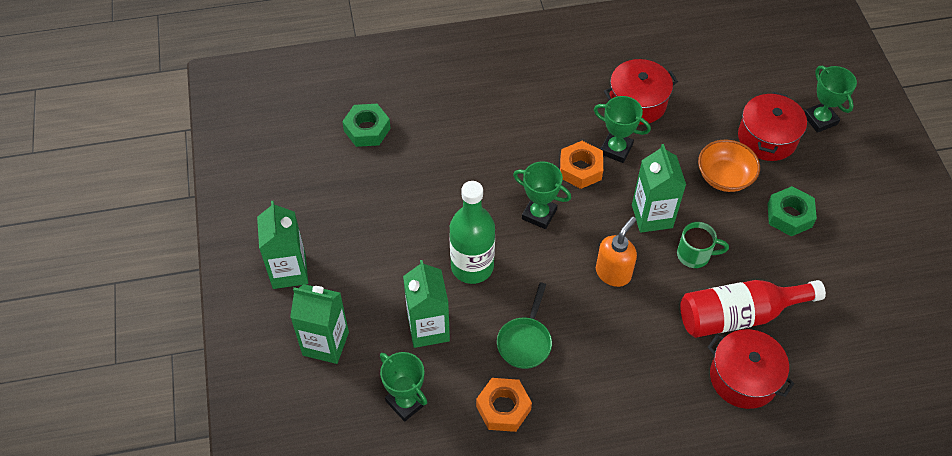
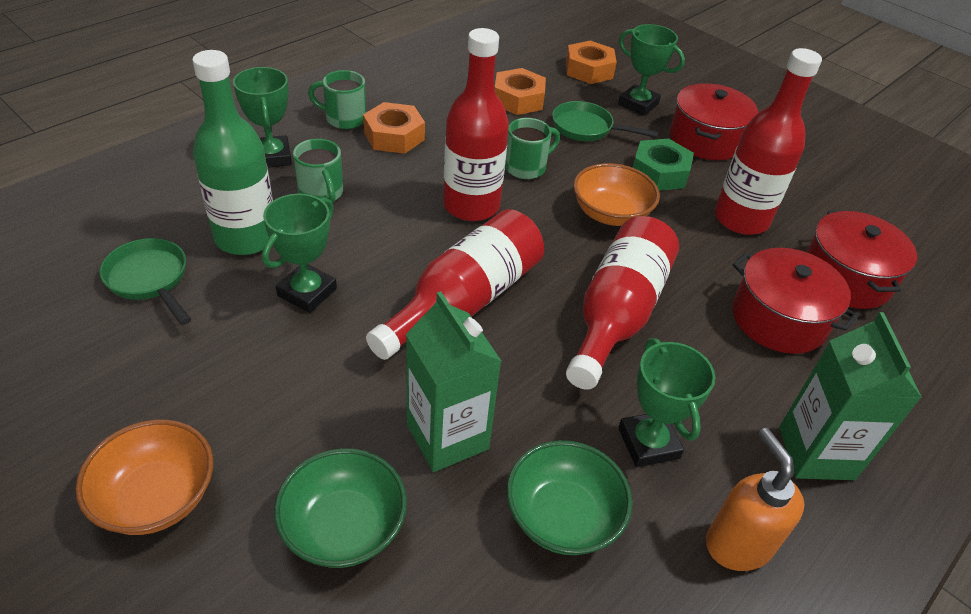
green bowl: 0 -> 2
green carton: 4 -> 2
green mug: 1 -> 3
green nut: 2 -> 1
green pan: 1 -> 2
orange bowl: 1 -> 2
orange nut: 2 -> 3
red bottle: 1 -> 4

